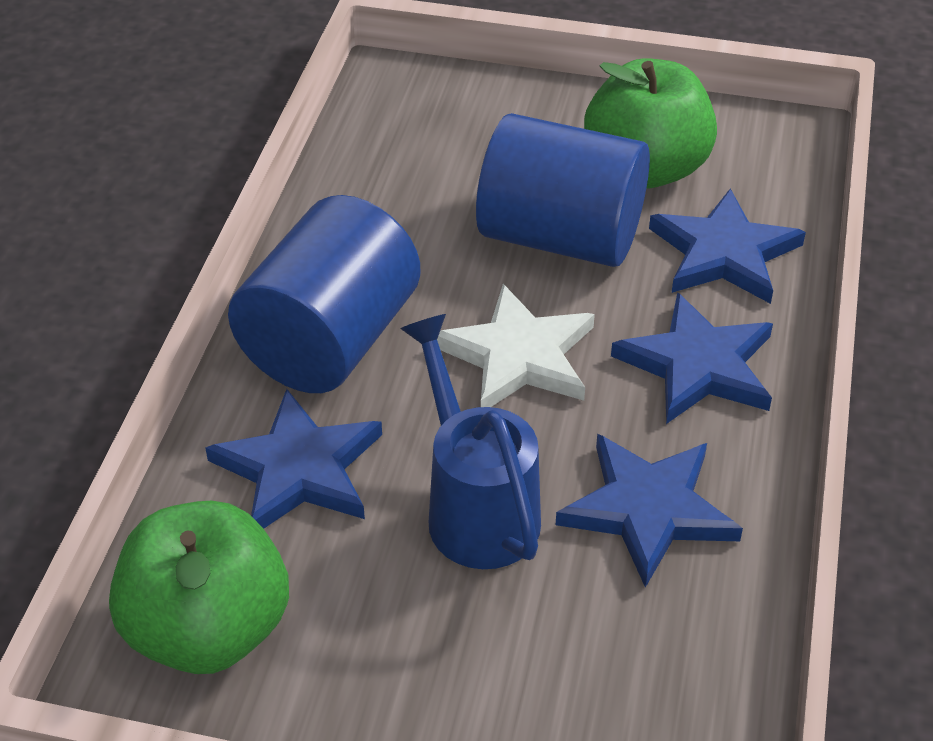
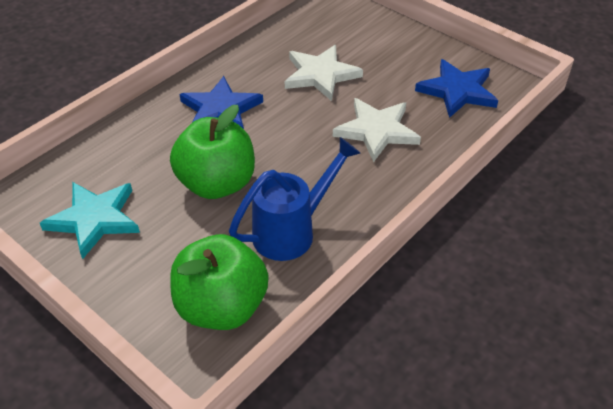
blue cylinder: 2 -> 0
blue star: 4 -> 2
turquoise star: 0 -> 1
white star: 1 -> 2

